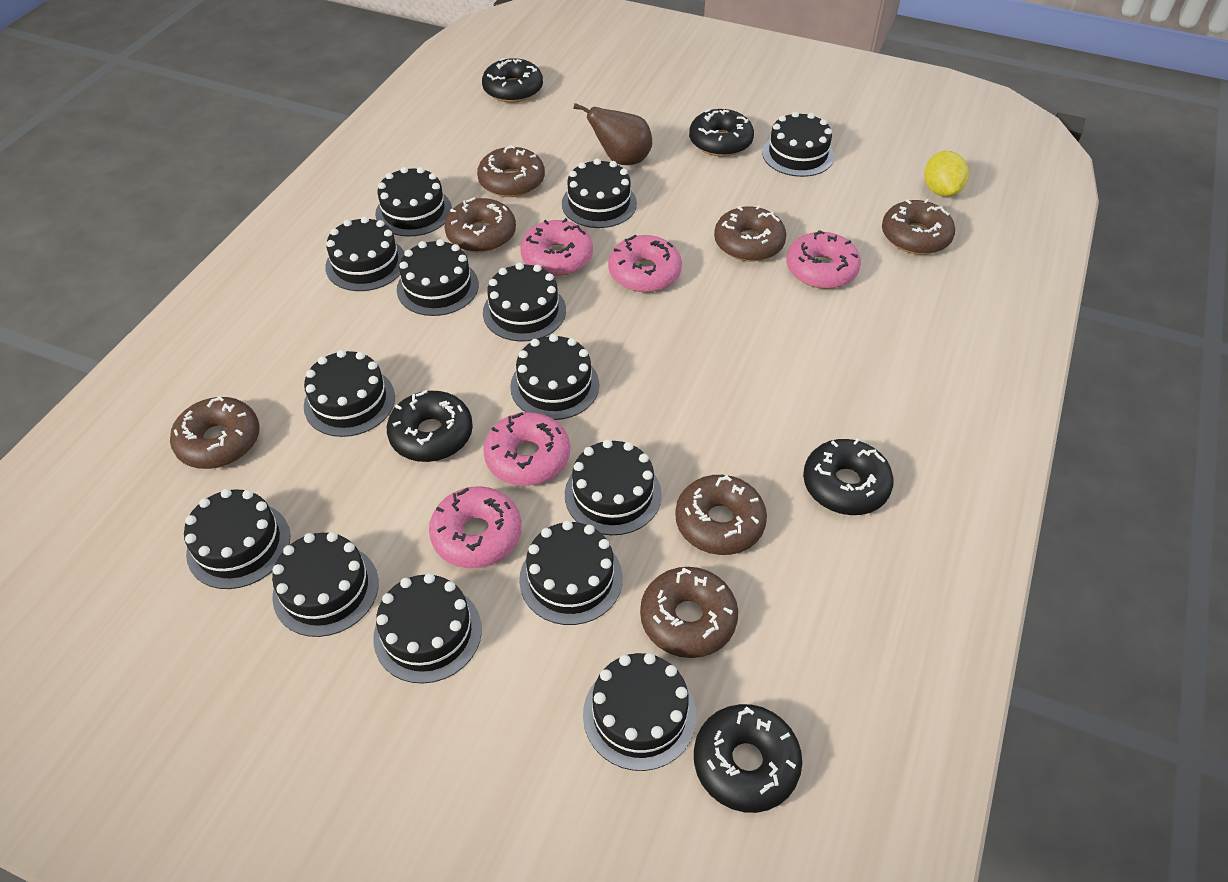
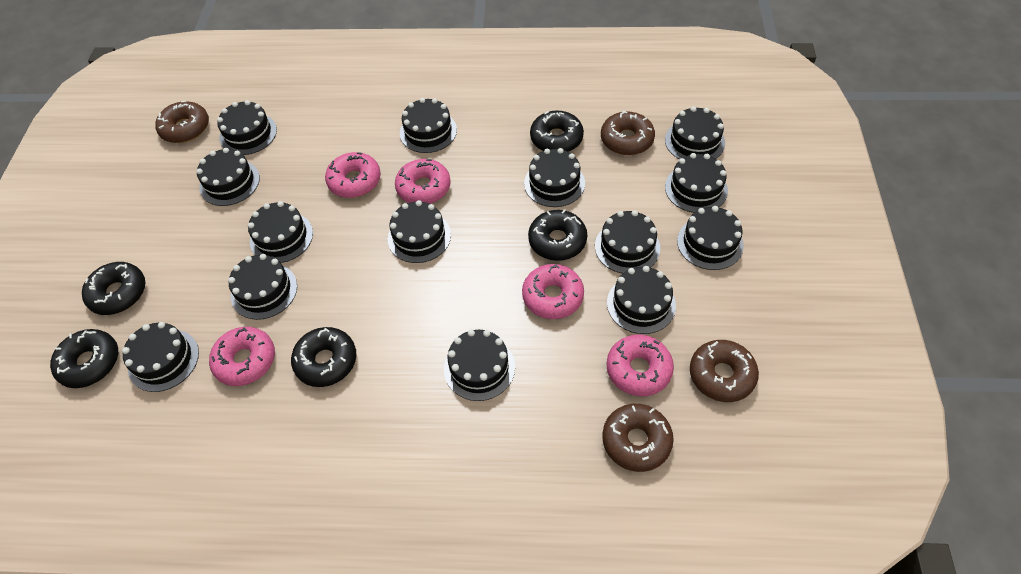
brown donut: 7 -> 4
brown pear: 1 -> 0
yellow lemon: 1 -> 0

